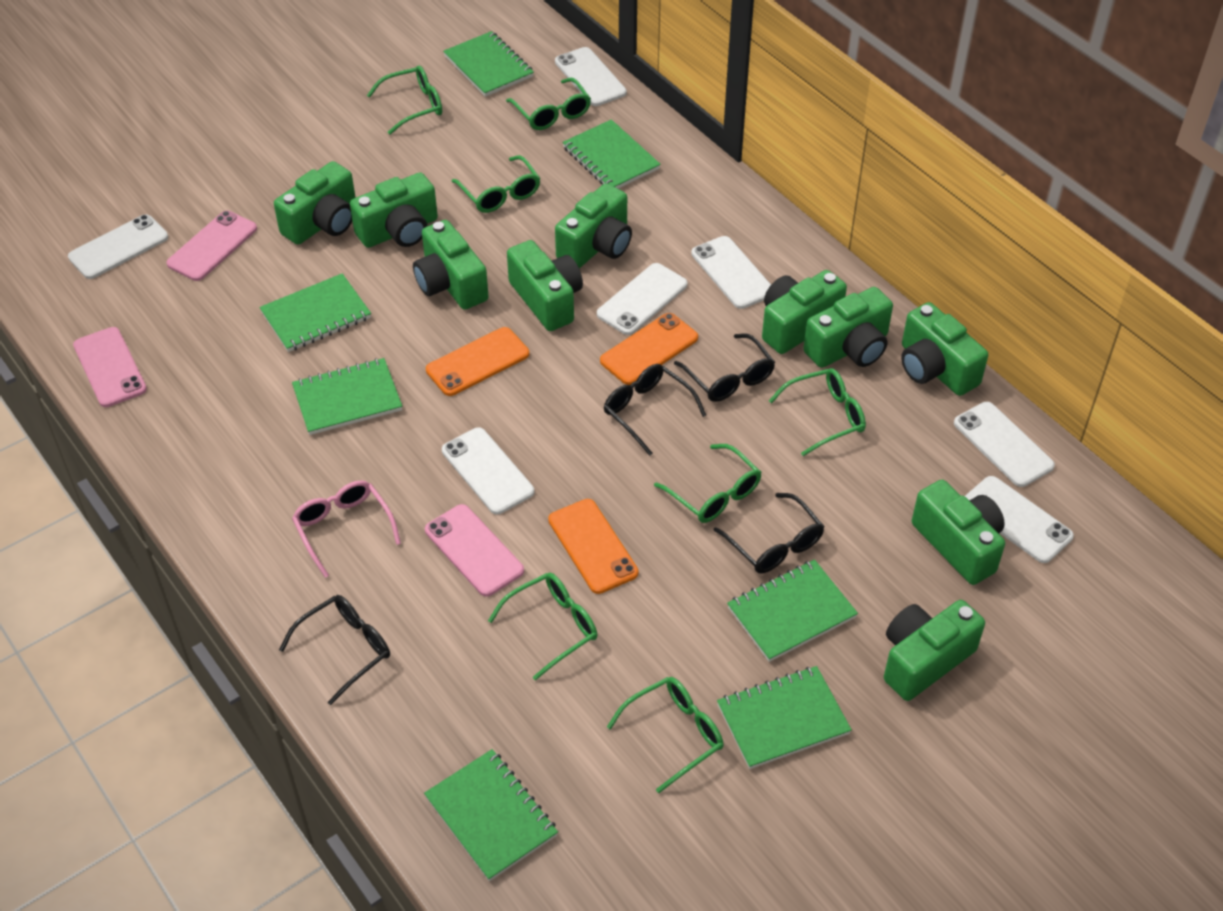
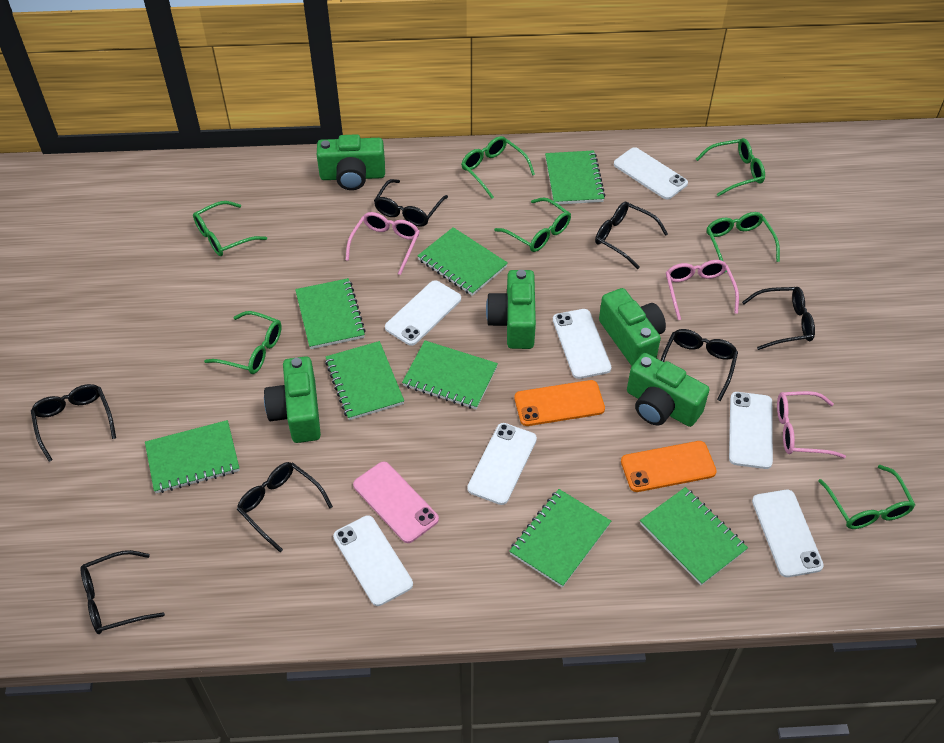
black glasses: 4 -> 7
green camera: 10 -> 5
green notebook: 7 -> 8
orange phone: 3 -> 2
pink glasses: 1 -> 3
pink phone: 3 -> 1

